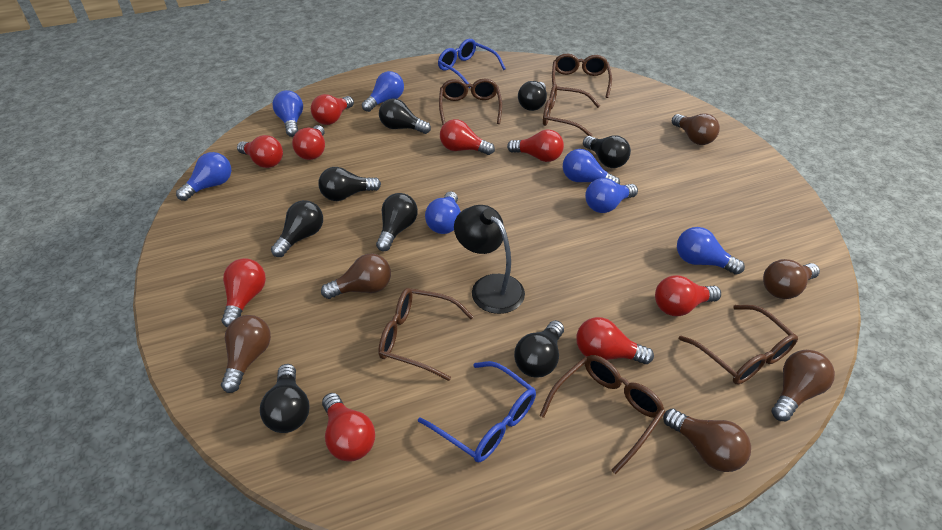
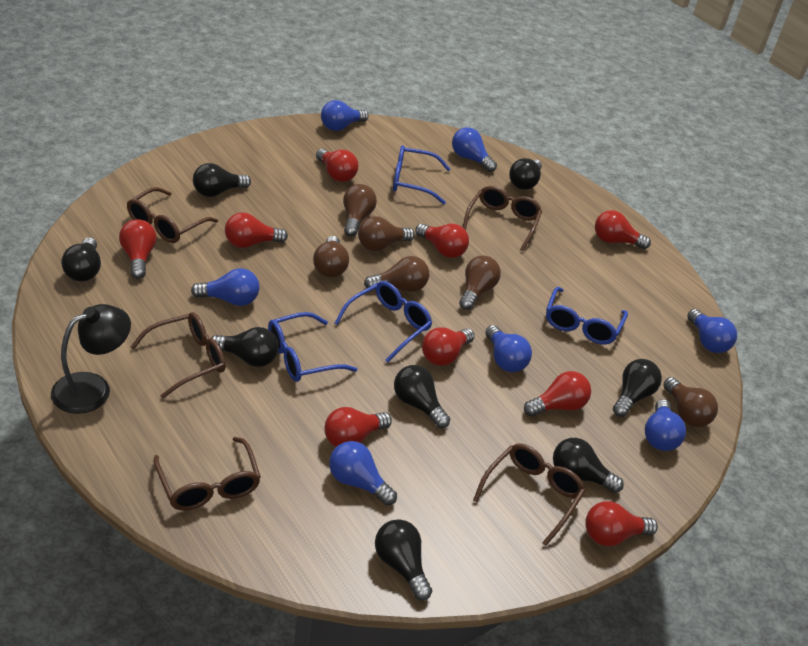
blue glasses: 2 -> 4
brown glasses: 6 -> 5

